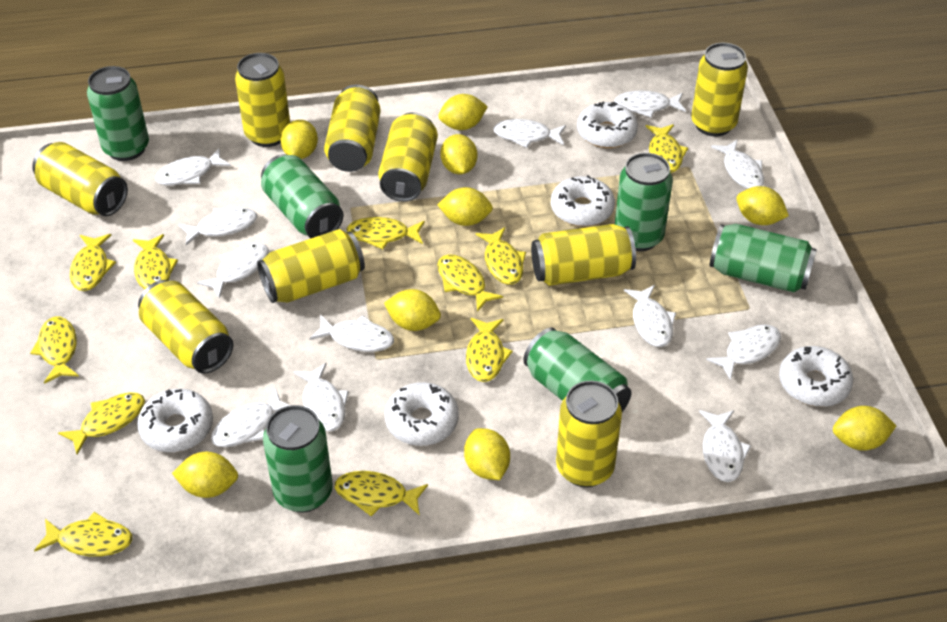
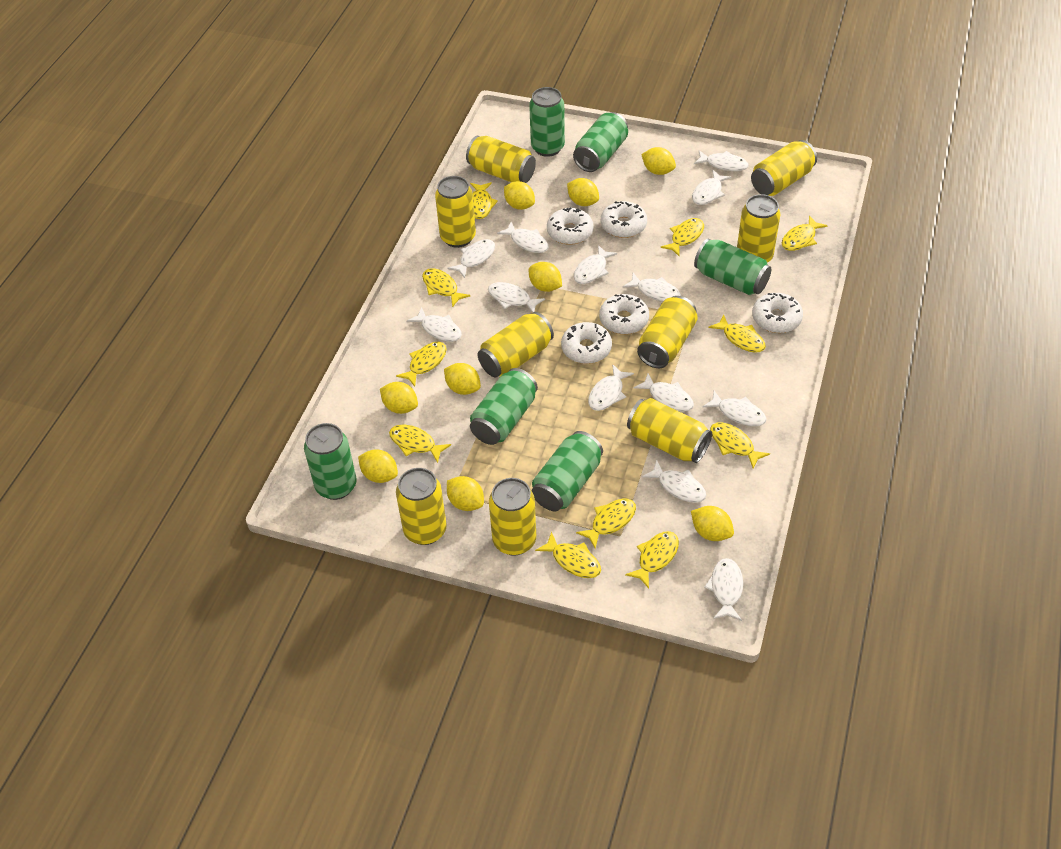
white fish: 12 -> 13

